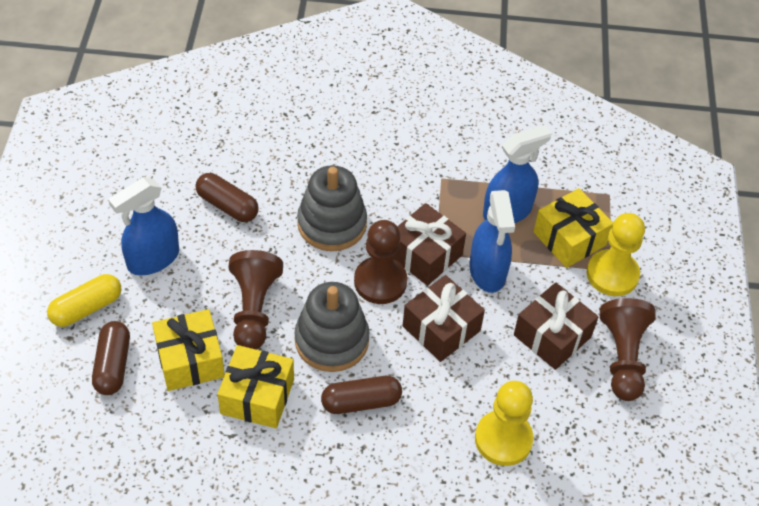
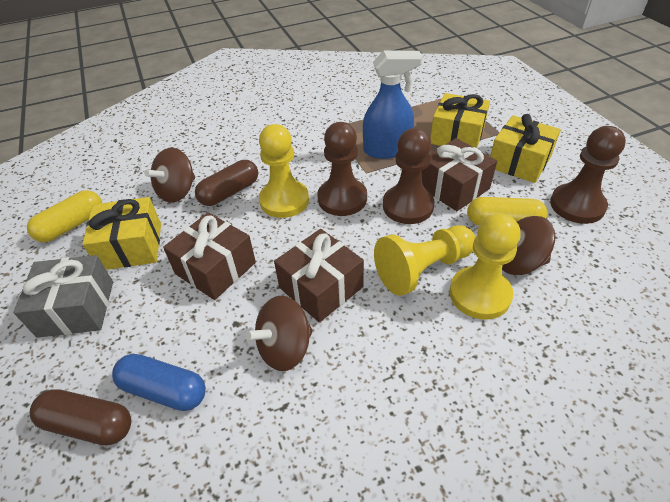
blue capsule: 0 -> 1
blue spray bottle: 3 -> 1
brown capsule: 3 -> 2
brown spinning top: 0 -> 3
grey gift: 0 -> 1
grey stacking toy: 2 -> 0
yellow capsule: 1 -> 2
yellow pawn: 2 -> 3

